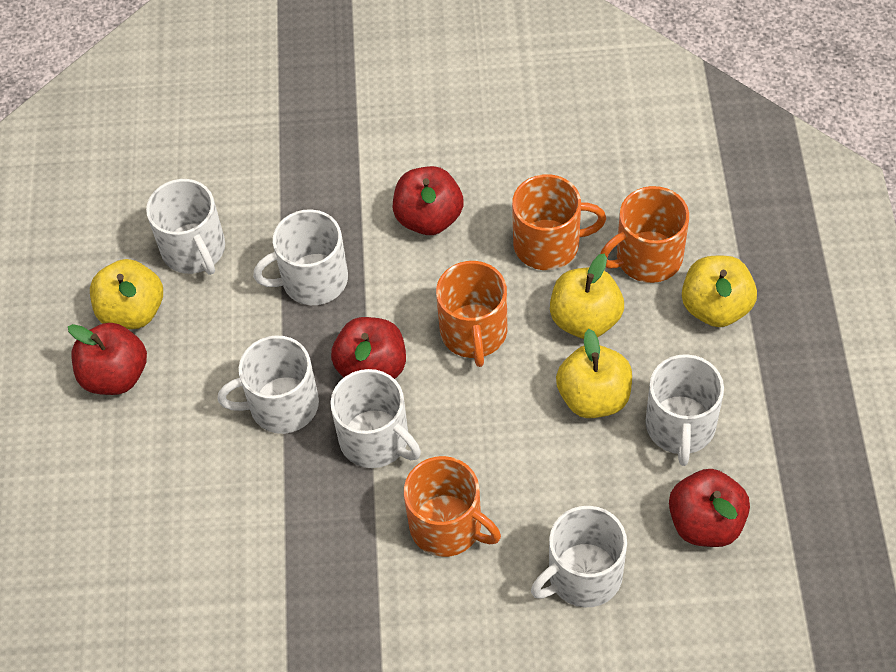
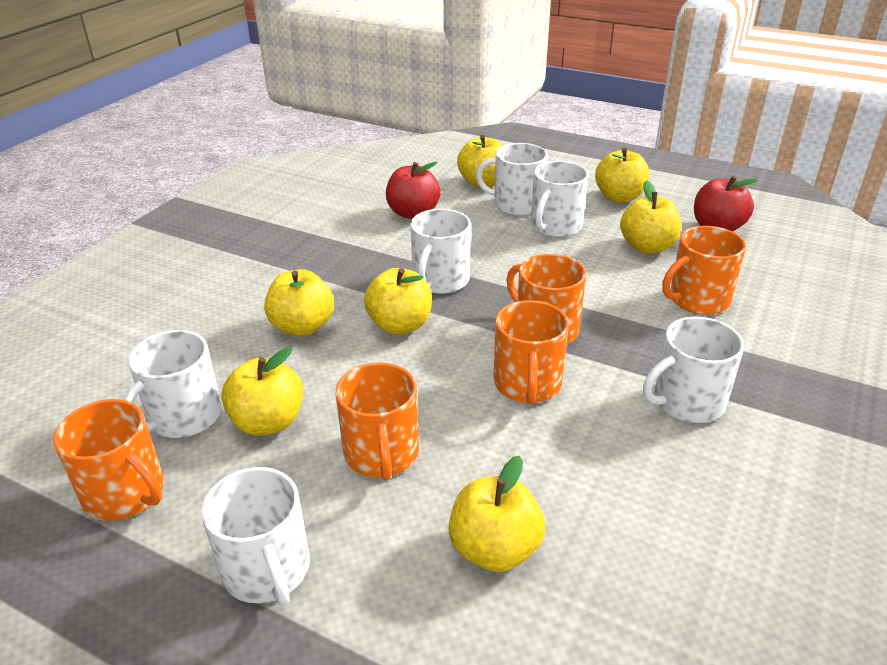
orange mug: 4 -> 5
red apple: 4 -> 2
yellow apple: 4 -> 7

